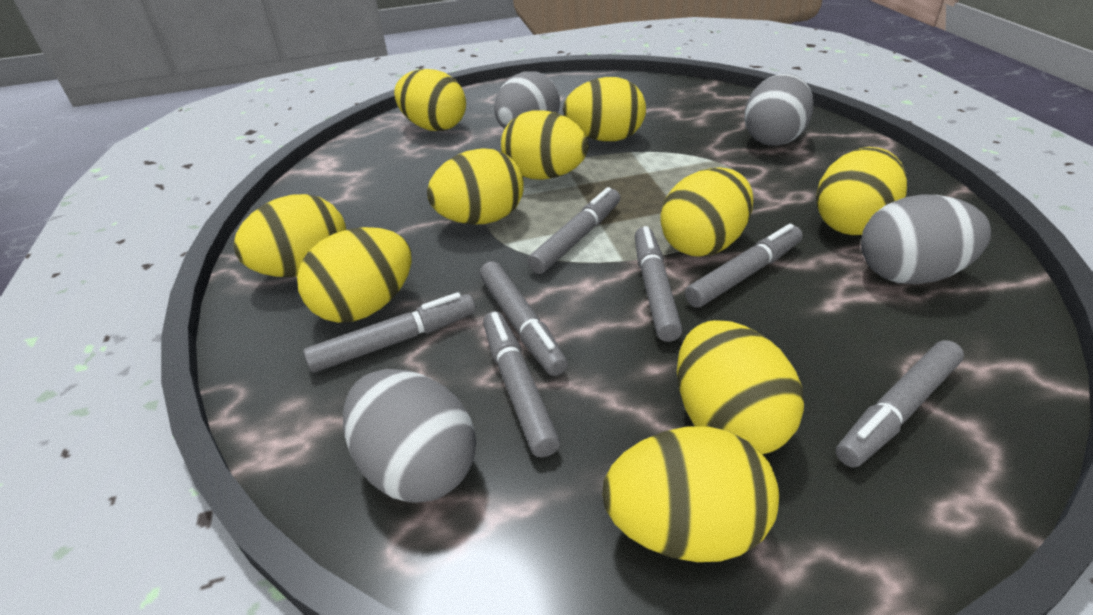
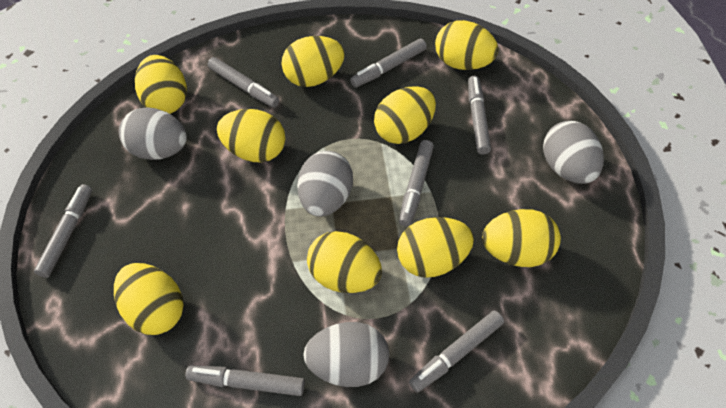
yellow egg: 10 -> 9

